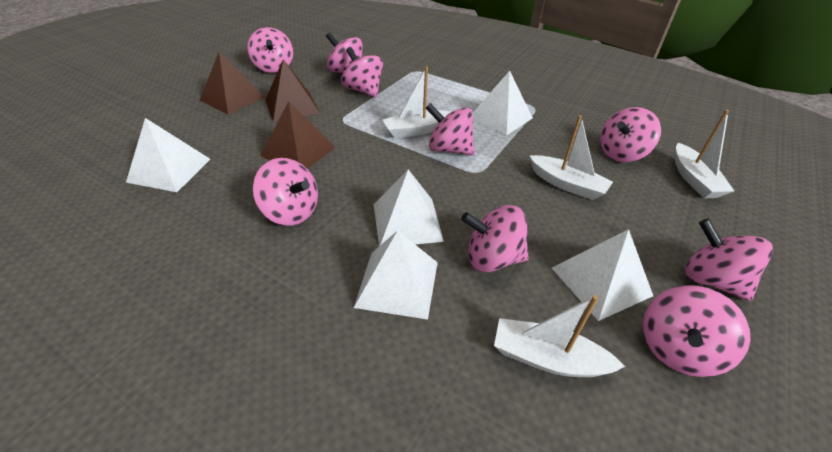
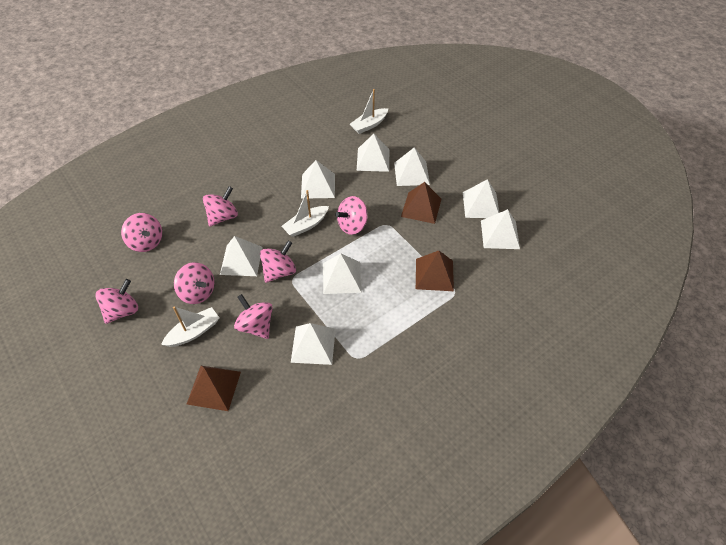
pink spinning top: 9 -> 7
white boat: 4 -> 3
white pyramid: 5 -> 8

